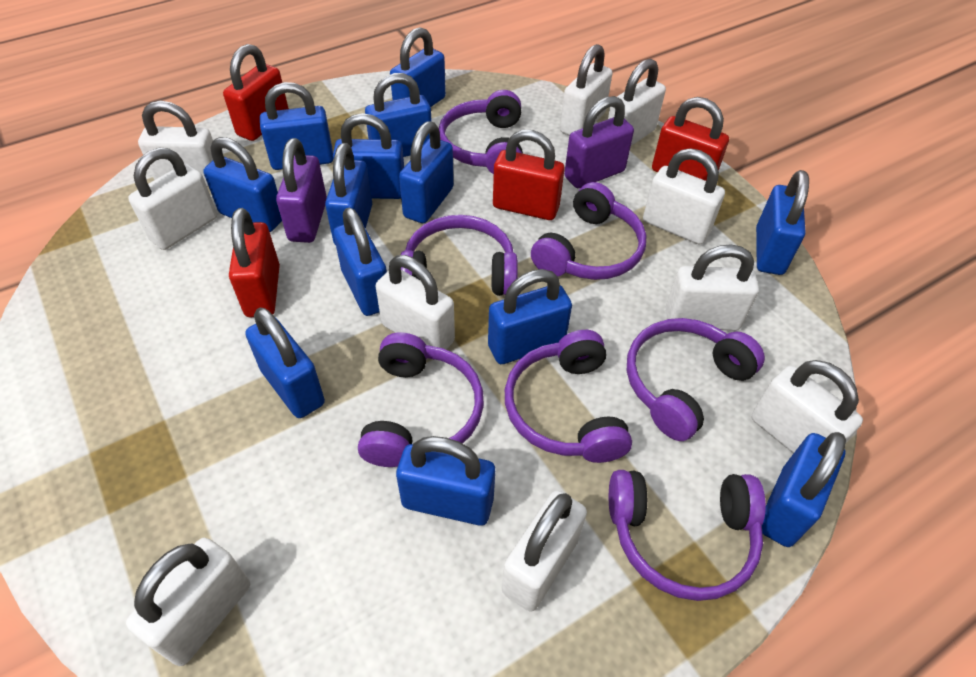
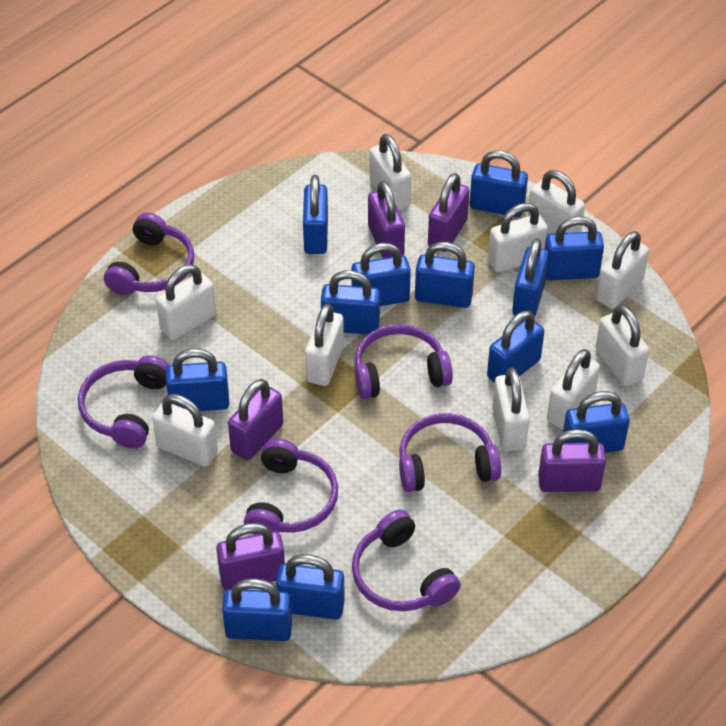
blue padlock: 13 -> 12
purple headphones: 7 -> 6
purple padlock: 2 -> 5
red padlock: 4 -> 0

